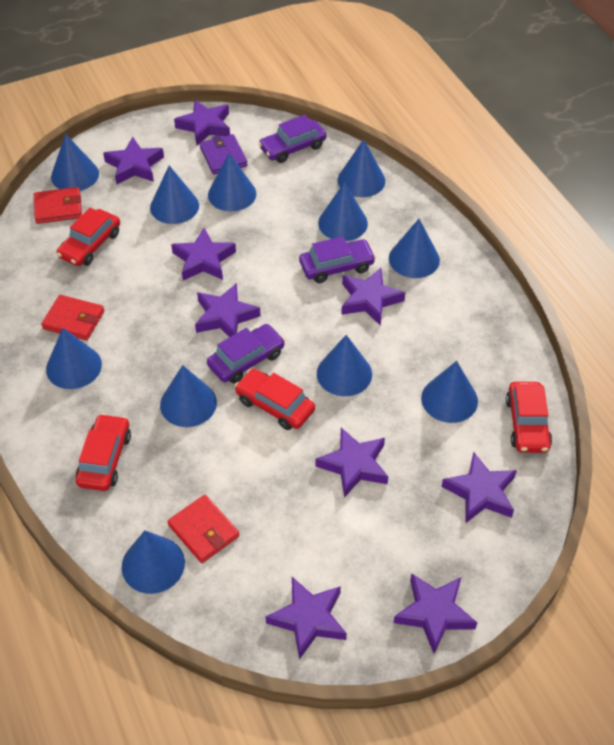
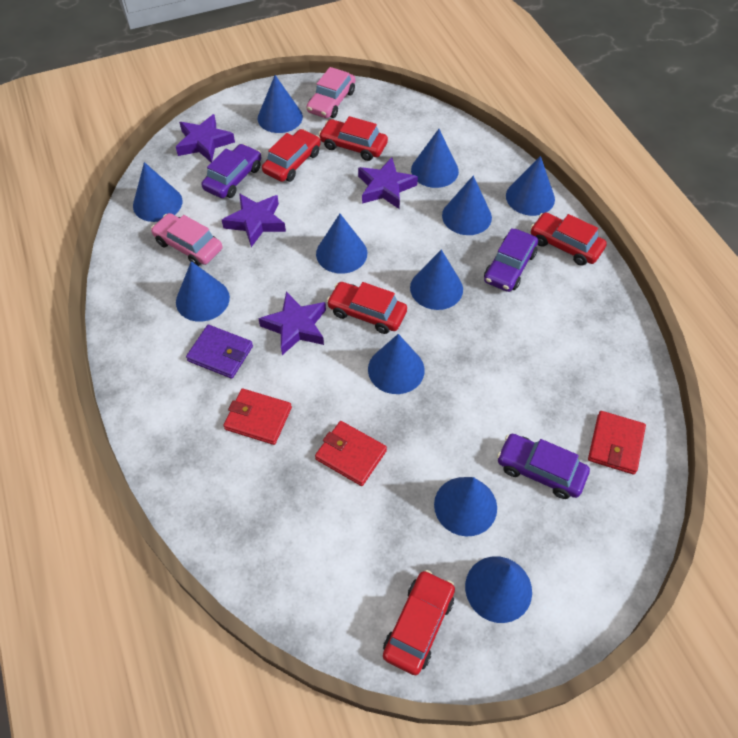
pink car: 0 -> 2
purple star: 9 -> 4
red car: 4 -> 5

